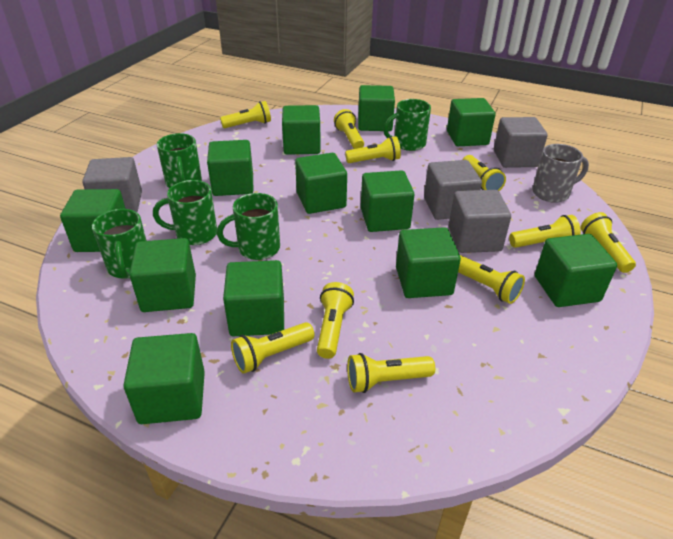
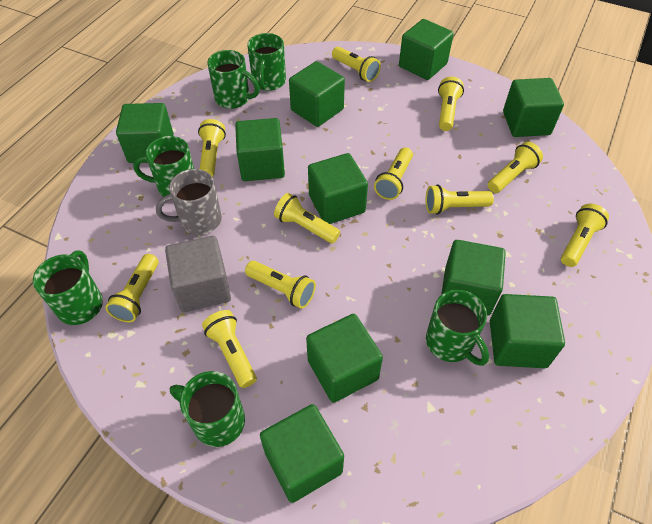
green cube: 12 -> 10
green mug: 5 -> 6
grey cube: 4 -> 1
yellow flashlight: 10 -> 11

